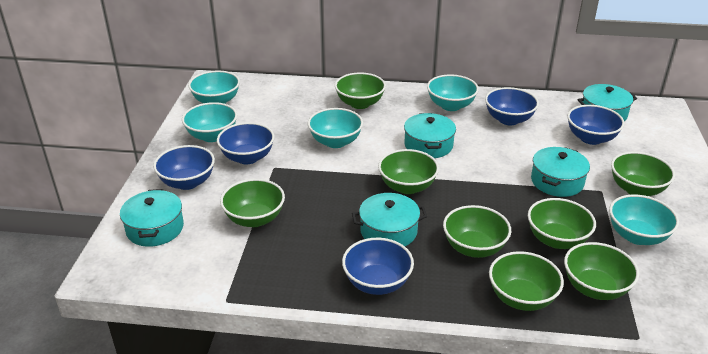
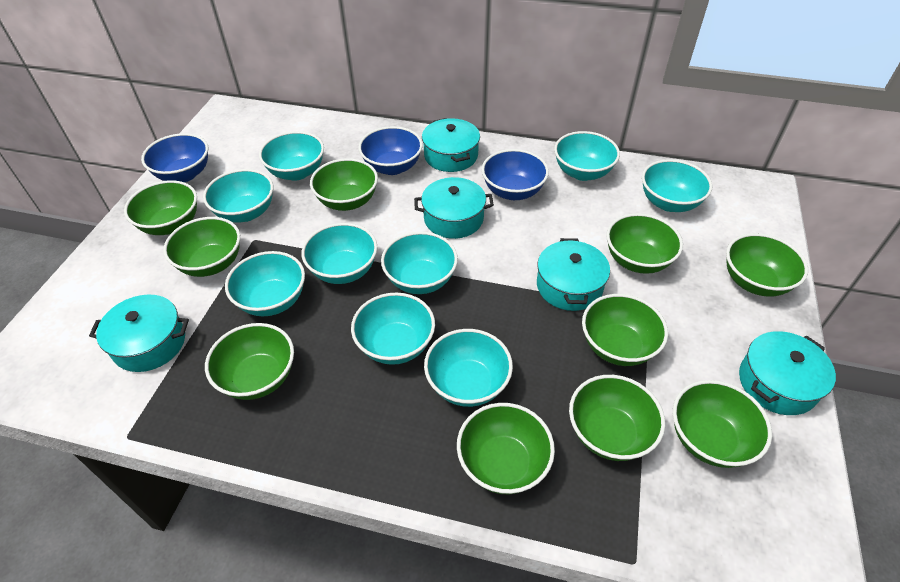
blue bowl: 5 -> 3
green bowl: 8 -> 10
turquoise bowl: 5 -> 9

